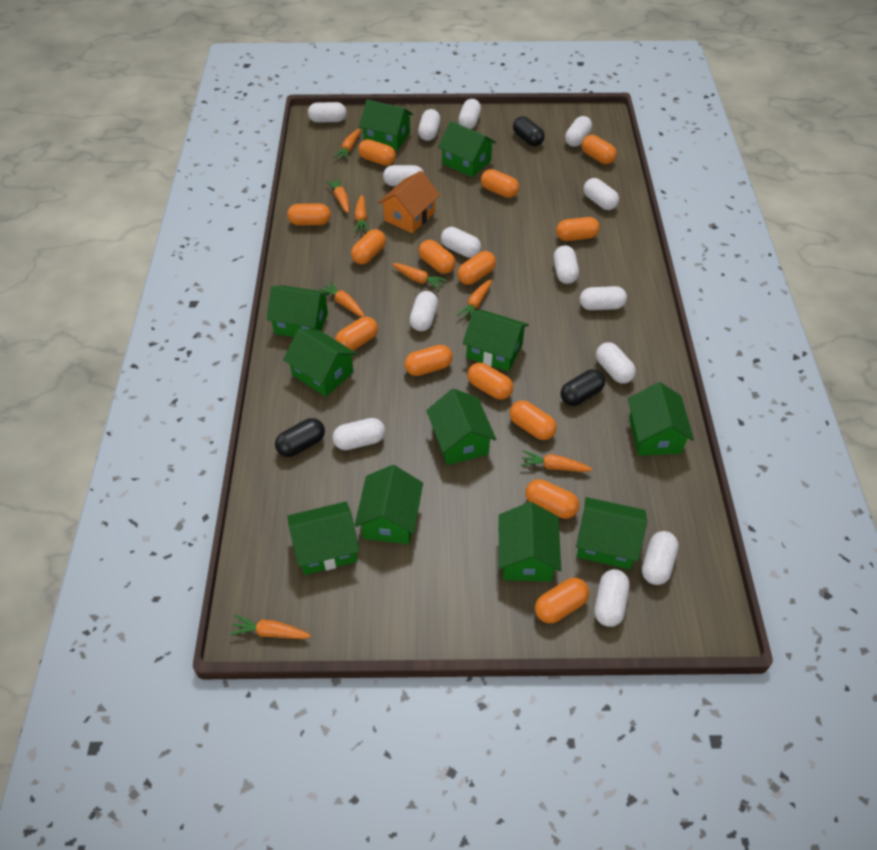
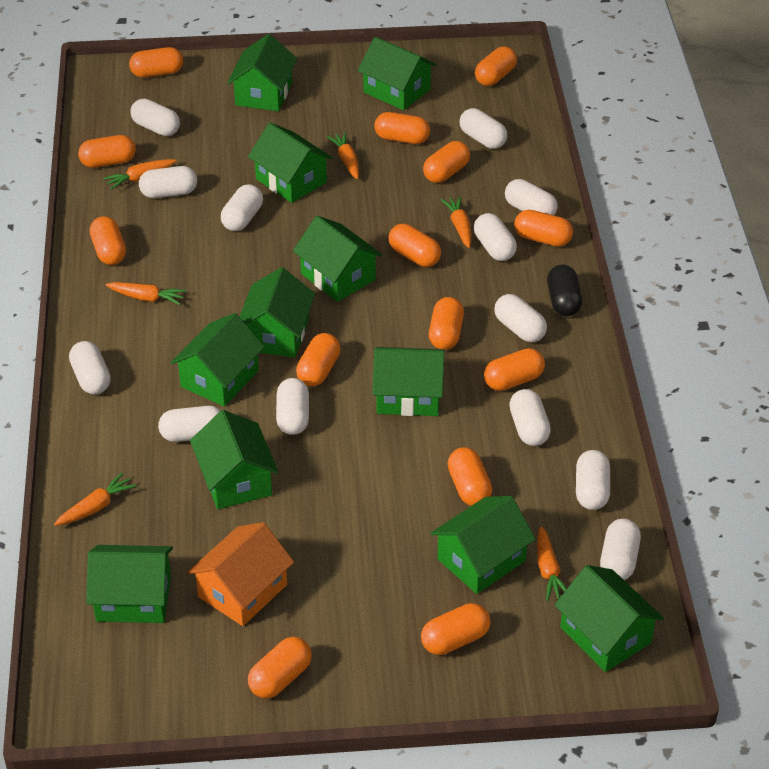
black capsule: 3 -> 1
orange carrot: 8 -> 6
white capsule: 14 -> 13

